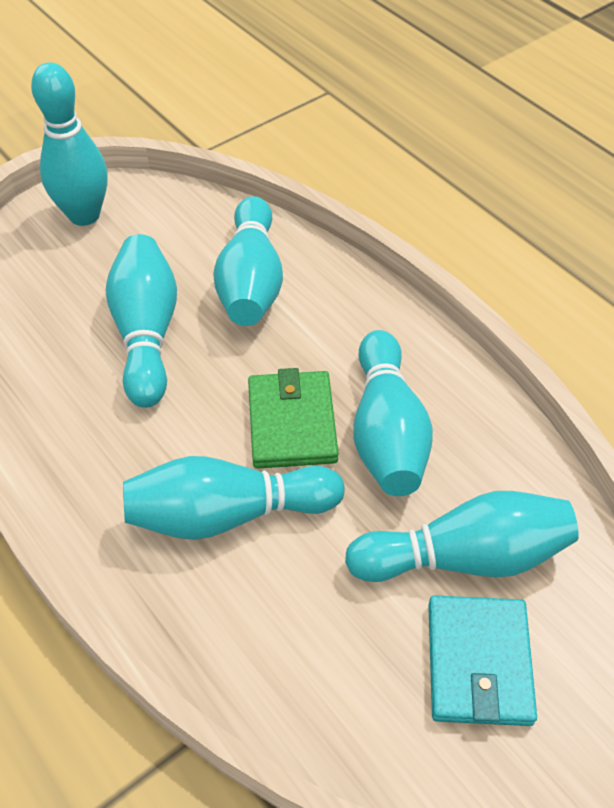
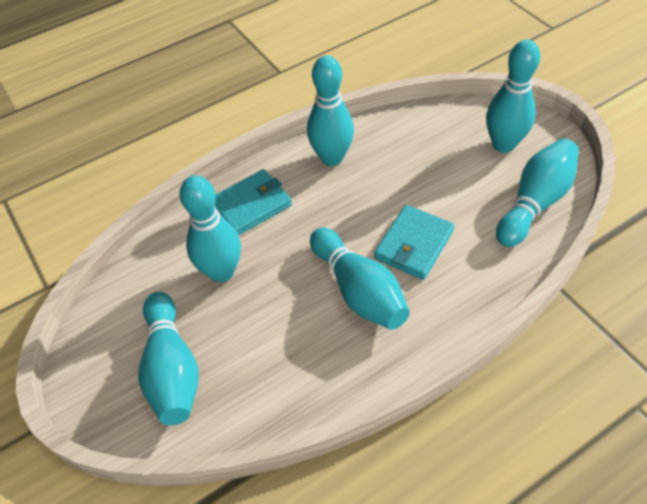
green wallet: 1 -> 0
turquoise wallet: 1 -> 2

